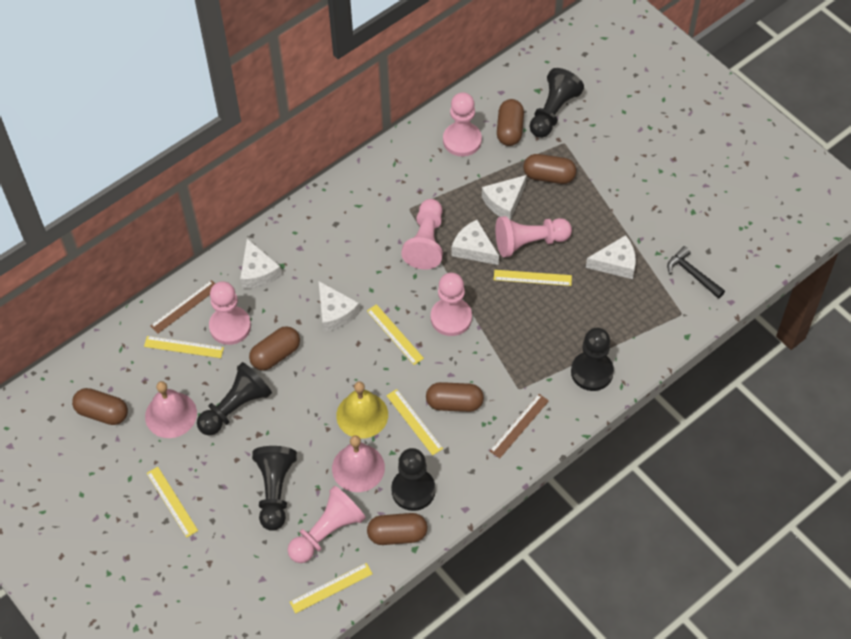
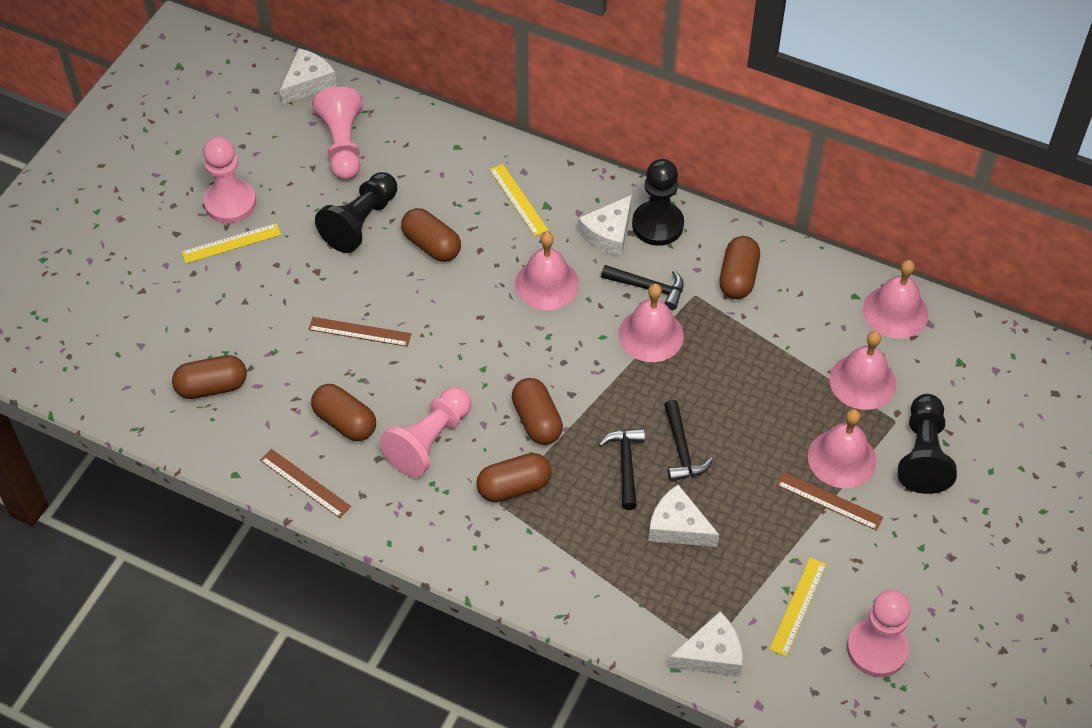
black hammer: 1 -> 3
black pawn: 5 -> 3
brown ruler: 2 -> 3
pink bell: 2 -> 5
pink pawn: 6 -> 4
white cheese: 5 -> 4
yellow bell: 1 -> 0
yellow ruler: 6 -> 3

